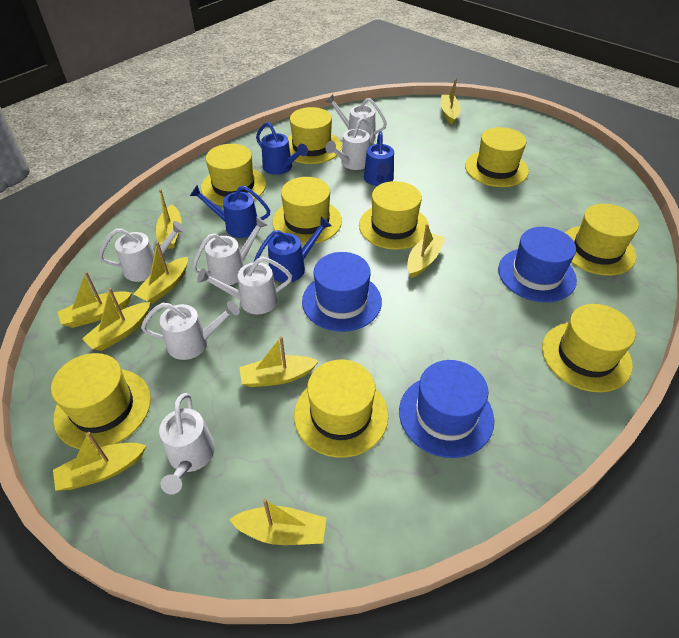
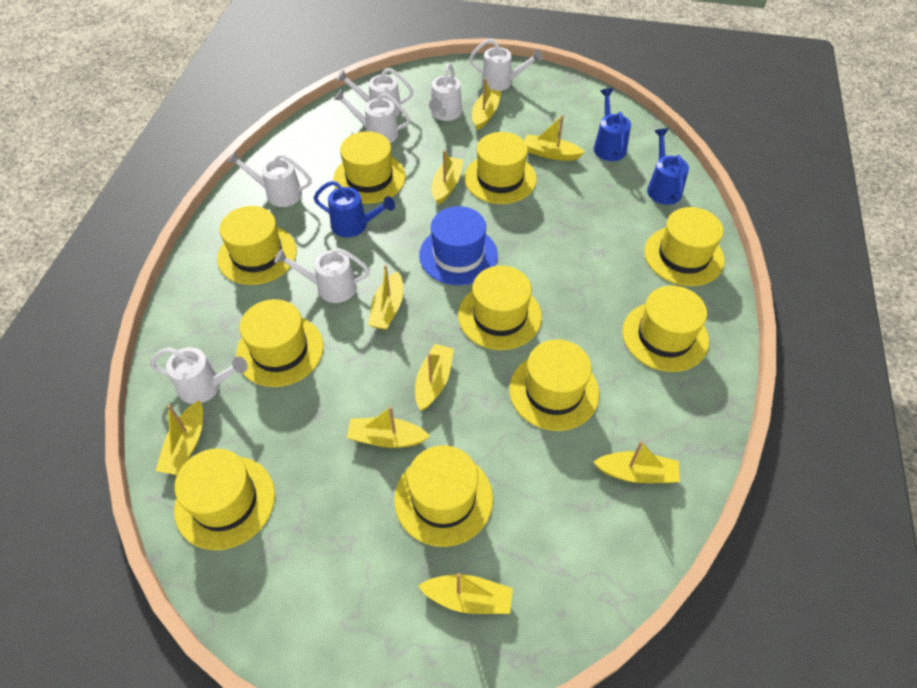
blue hat: 3 -> 1
blue watering can: 4 -> 3
yellow hat: 9 -> 10

